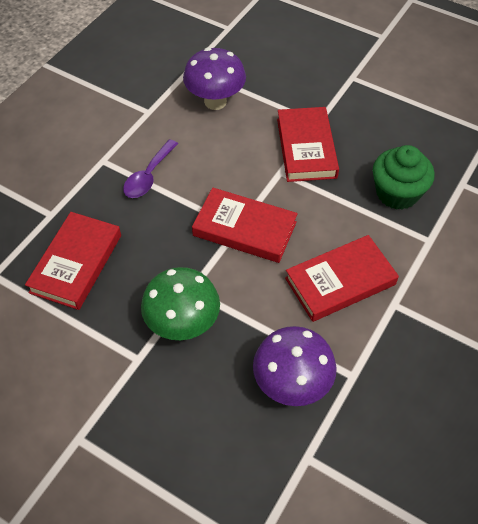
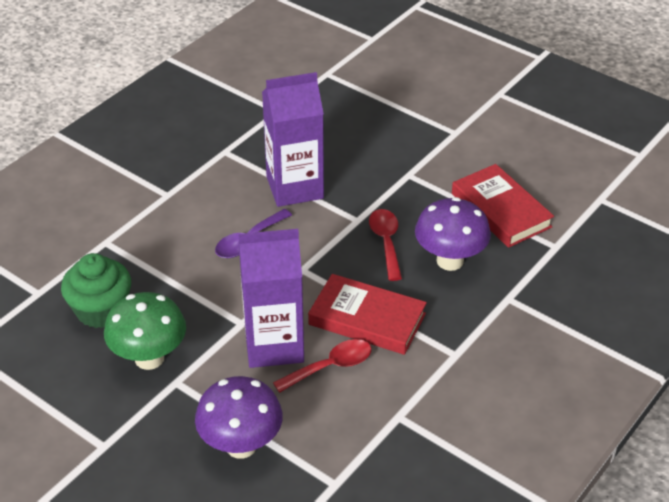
purple carton: 0 -> 2
red book: 4 -> 2
red spoon: 0 -> 2

